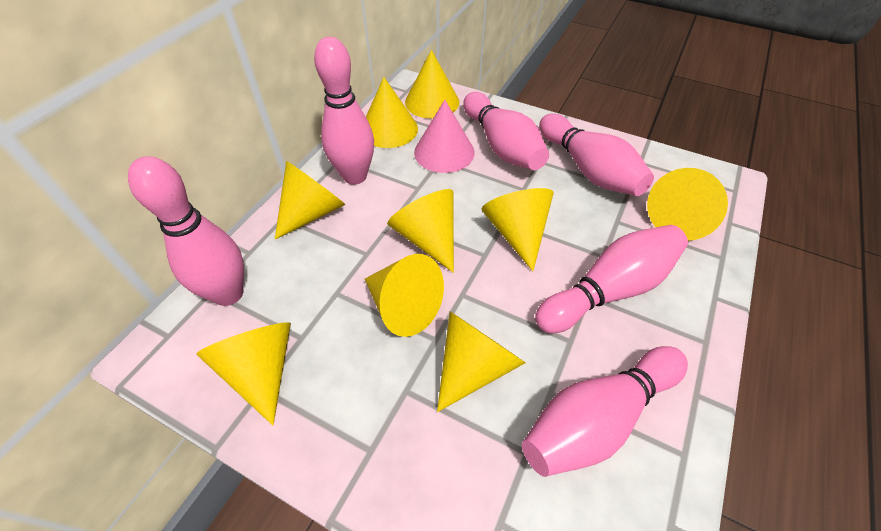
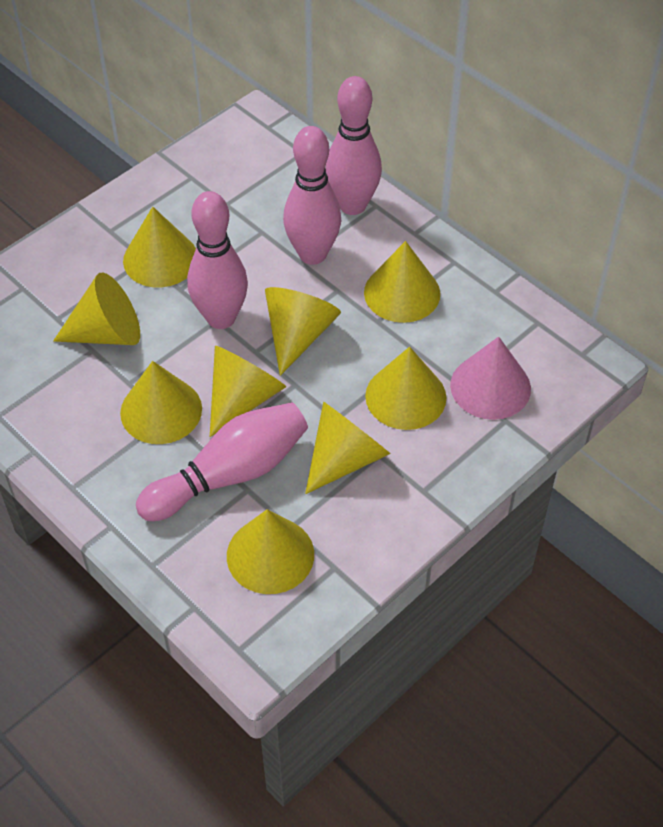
pink bowling pin: 6 -> 4

